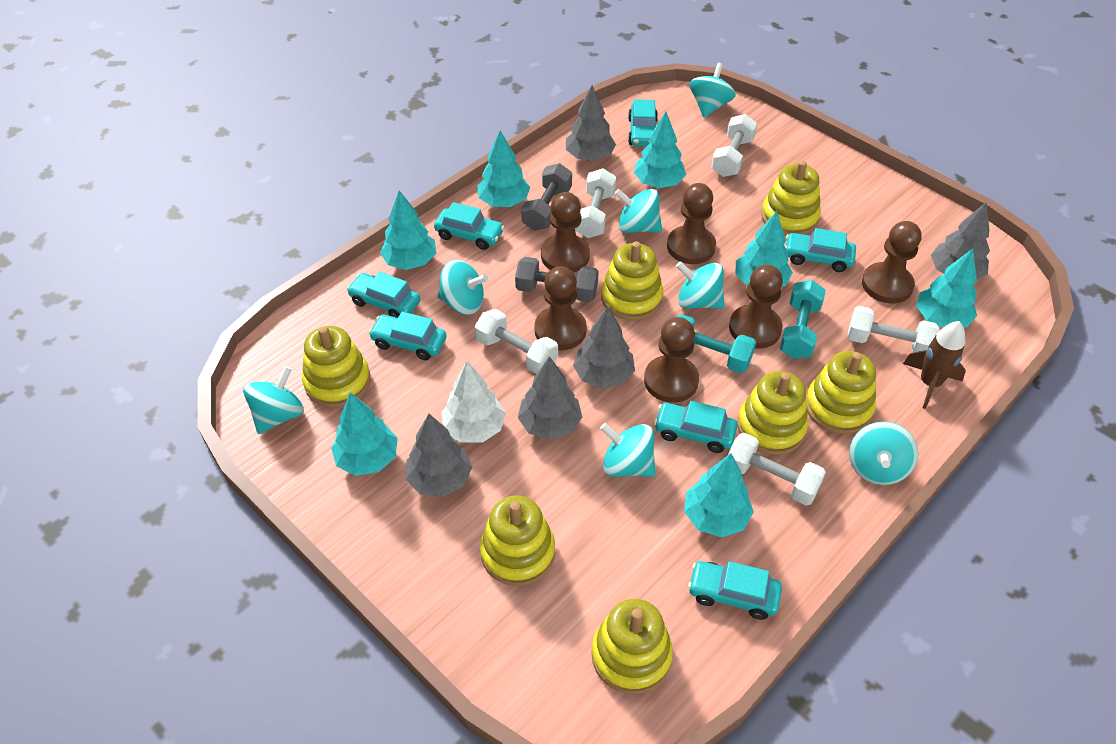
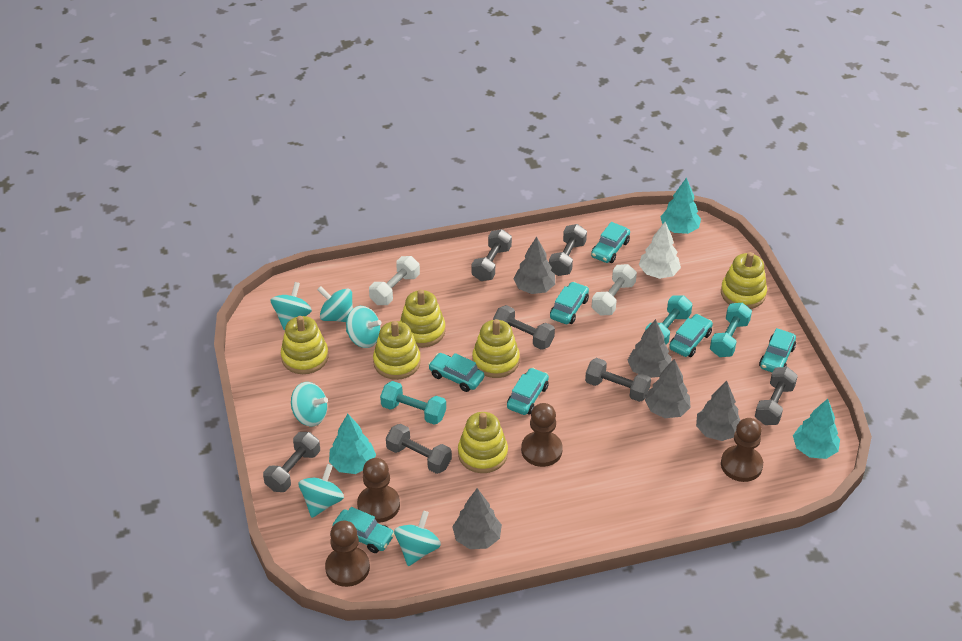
brown pawn: 6 -> 4
brown rocket: 1 -> 0
grey dumbbell: 2 -> 7
turquoise dumbbell: 2 -> 3
turquoise spinning top: 7 -> 6
turquoise tree: 7 -> 3
white dumbbell: 5 -> 2
yellow stacking toy: 7 -> 6

